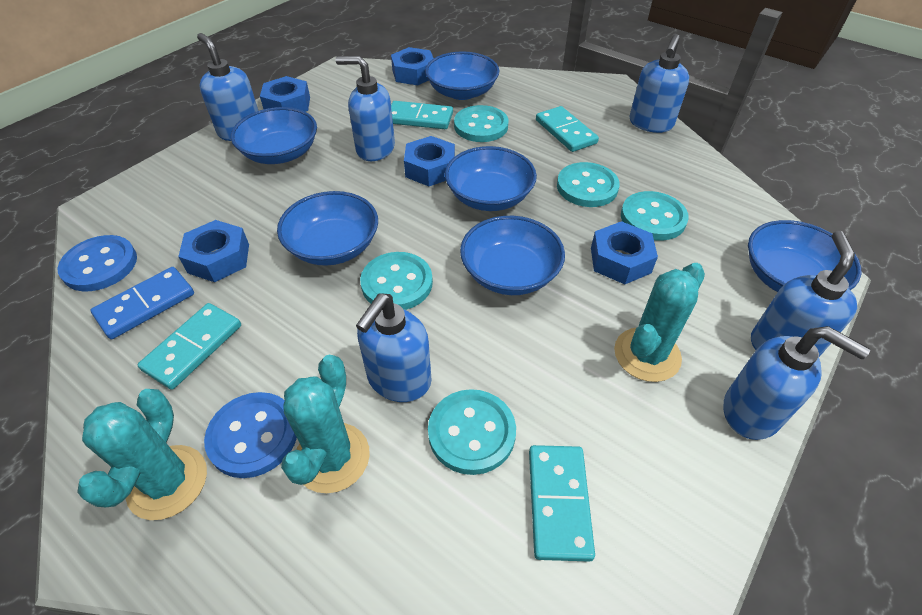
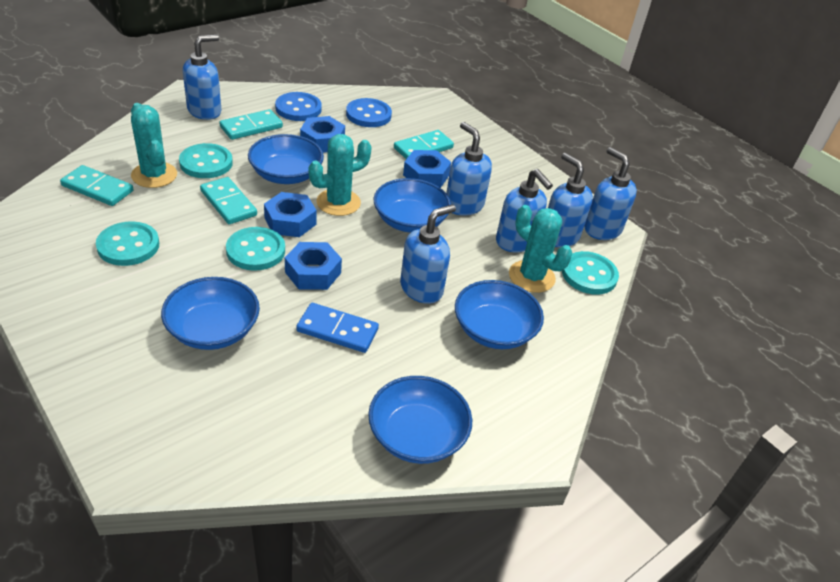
blue bowl: 6 -> 5
blue nut: 5 -> 4
turquoise button: 5 -> 4

